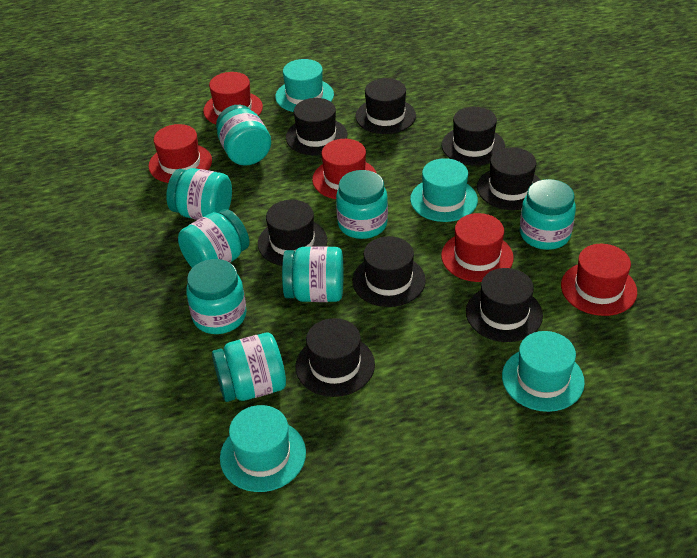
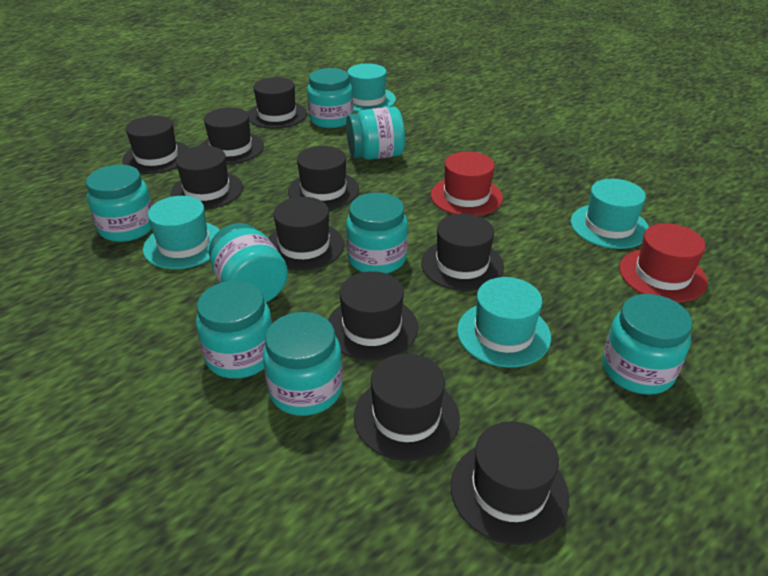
black hat: 8 -> 10
red hat: 5 -> 2

